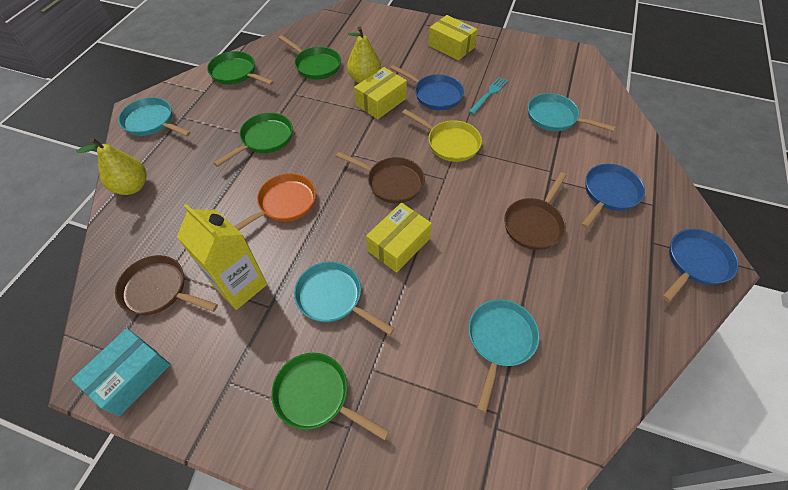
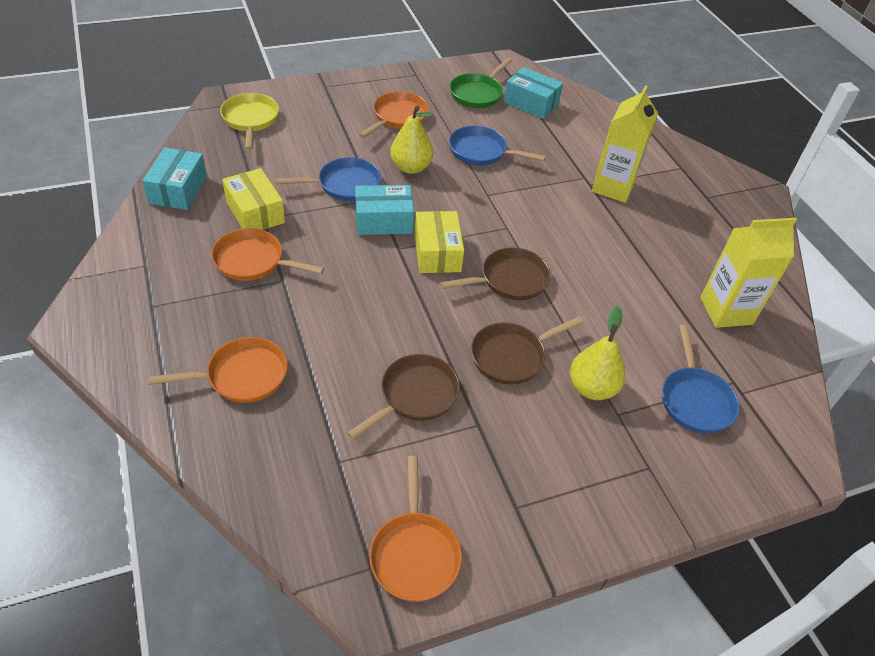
green pan: 4 -> 1
orange pan: 1 -> 4
turquoise box: 1 -> 3
turquoise fork: 1 -> 0
turquoise pan: 4 -> 0
yellow box: 3 -> 2
yellow carton: 1 -> 2

